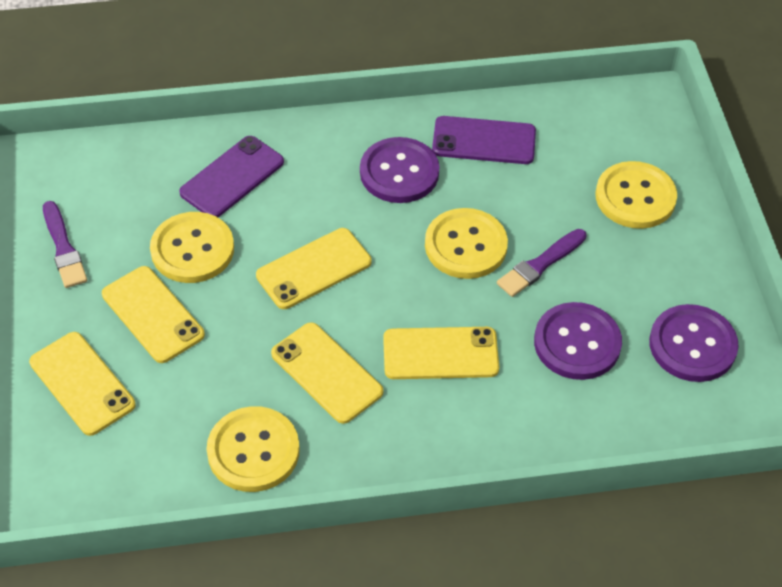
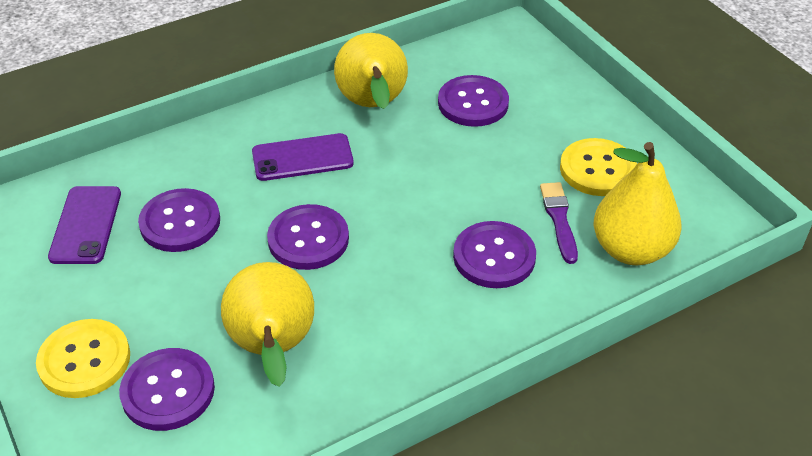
purple brush: 2 -> 1
purple button: 3 -> 5
yellow button: 4 -> 2
yellow pear: 0 -> 3
yellow phone: 5 -> 0

